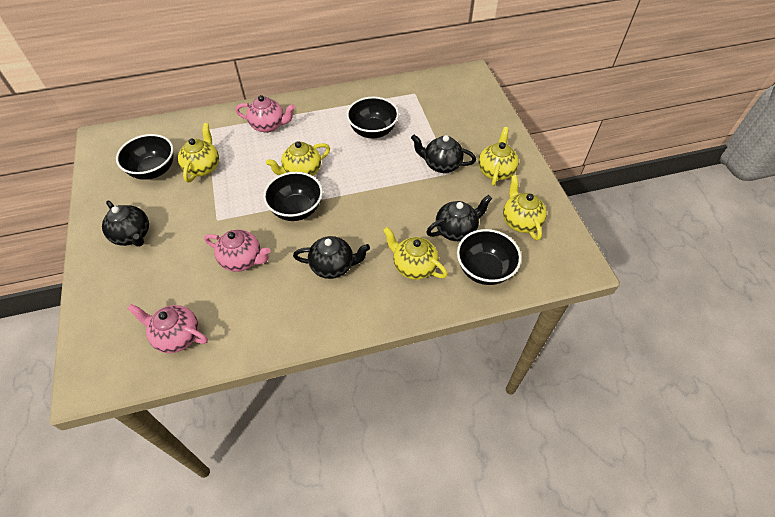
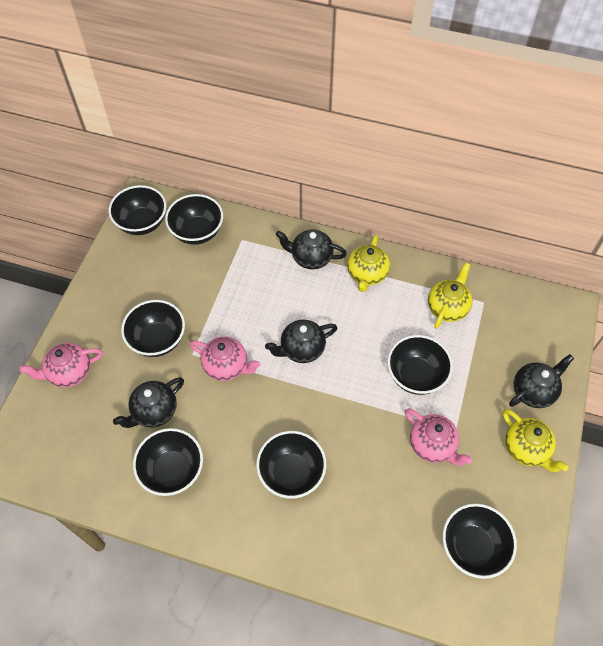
black bowl: 4 -> 7
yellow teapot: 5 -> 3

